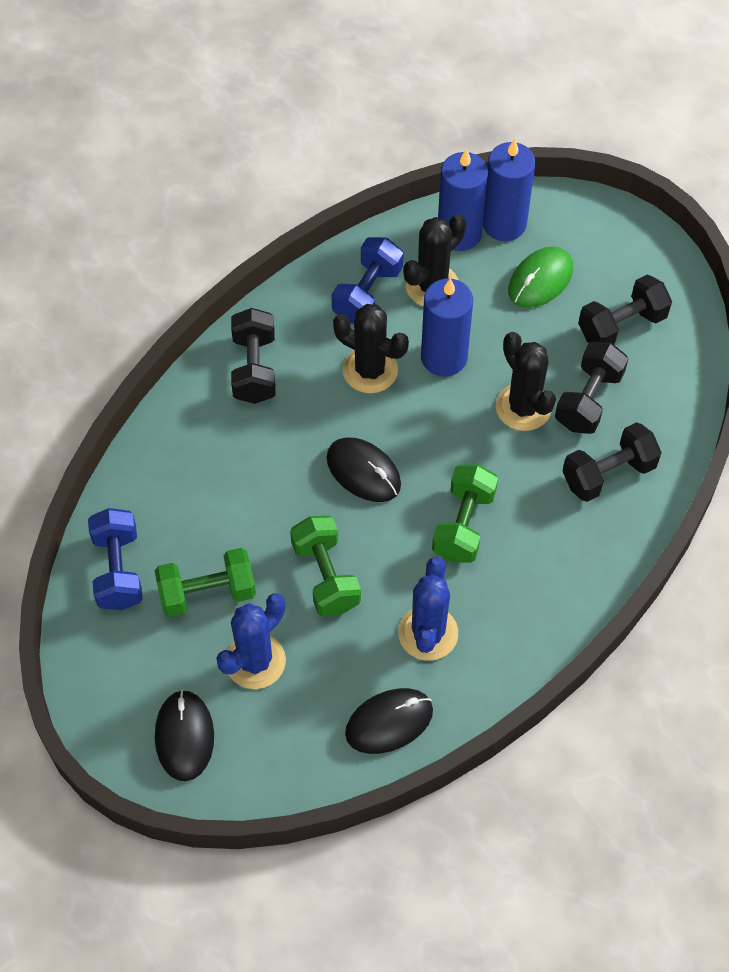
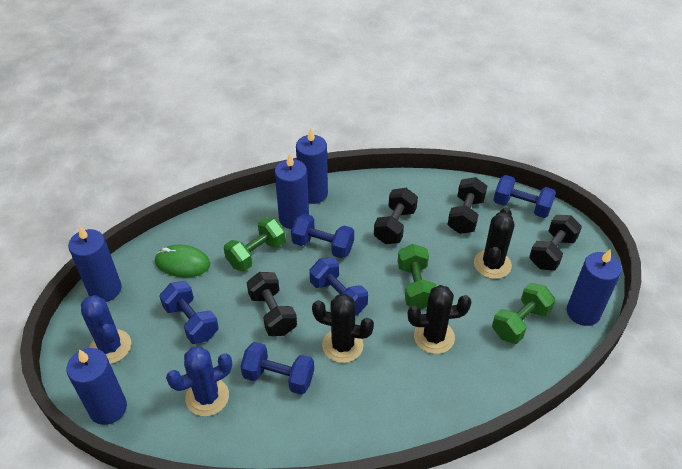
black mouse: 3 -> 0
blue candle: 3 -> 5
blue dumbbell: 2 -> 5

